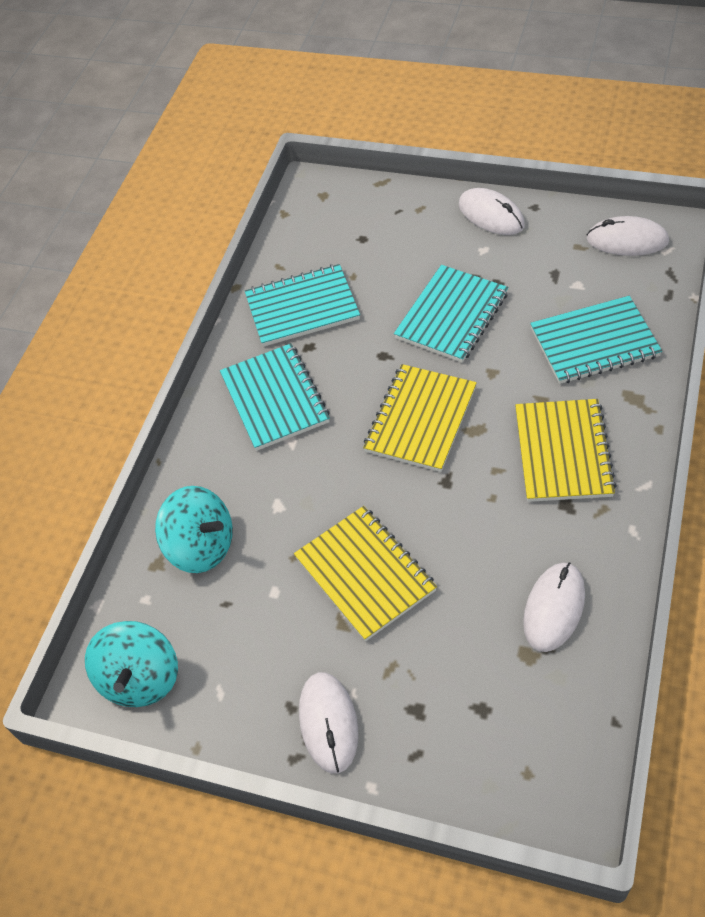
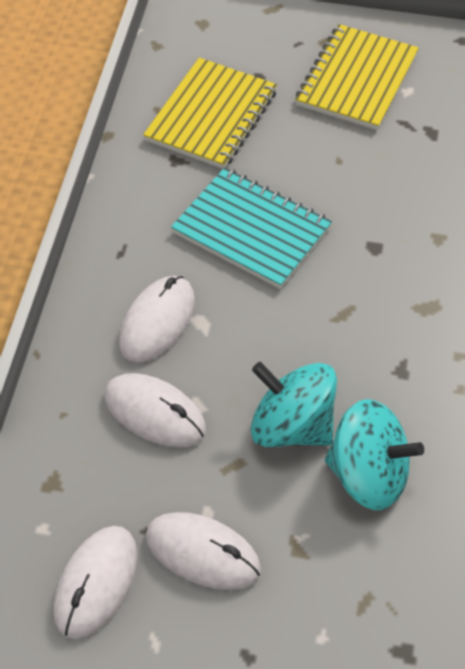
turquoise notebook: 4 -> 1
yellow notebook: 3 -> 2

